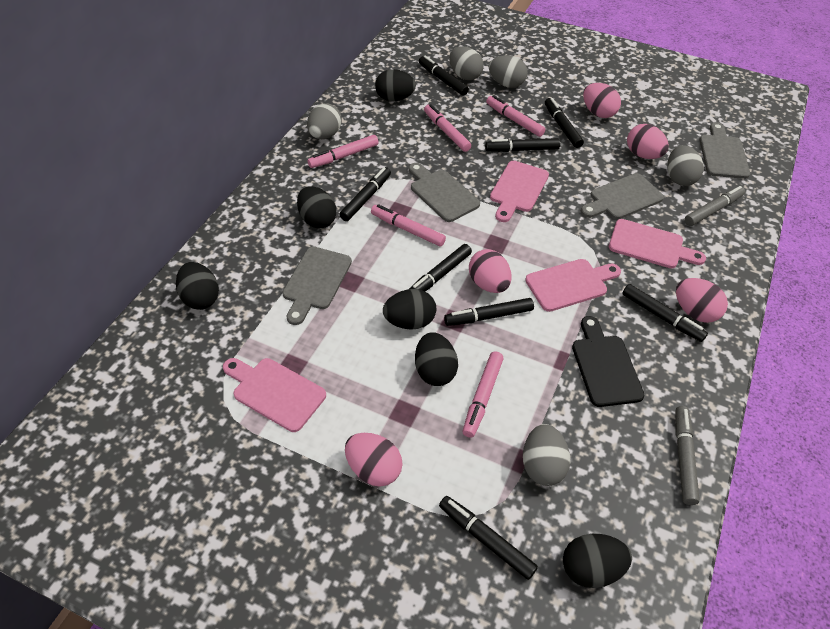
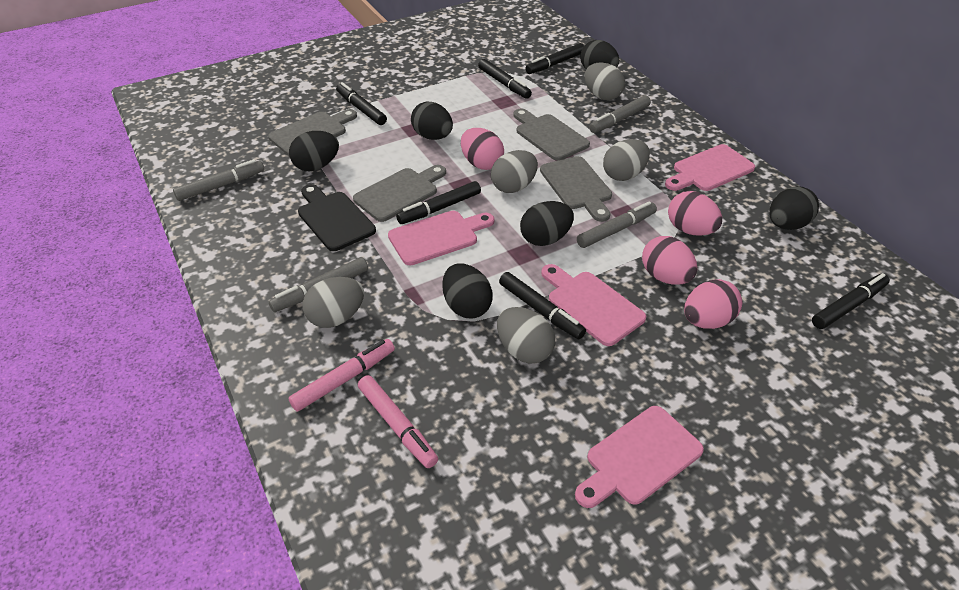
black marker: 8 -> 6
grey marker: 2 -> 4
pink egg: 5 -> 4
pink marker: 5 -> 2

